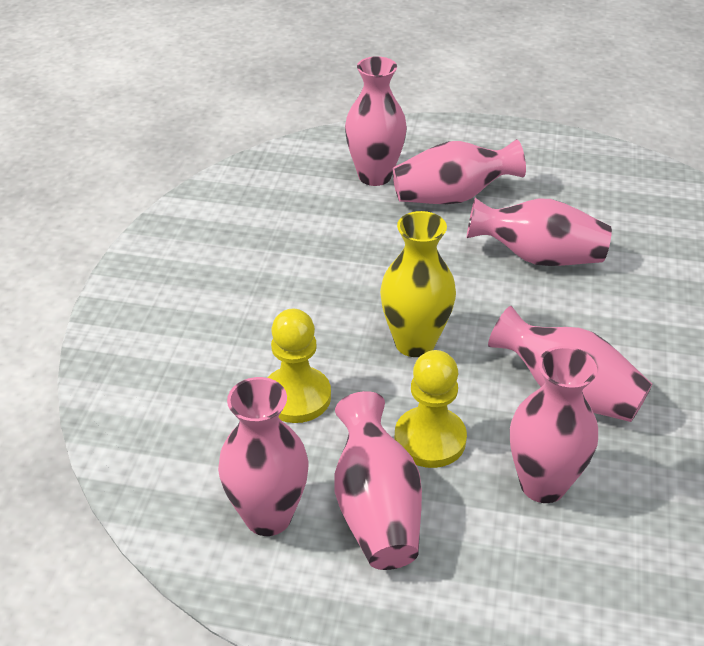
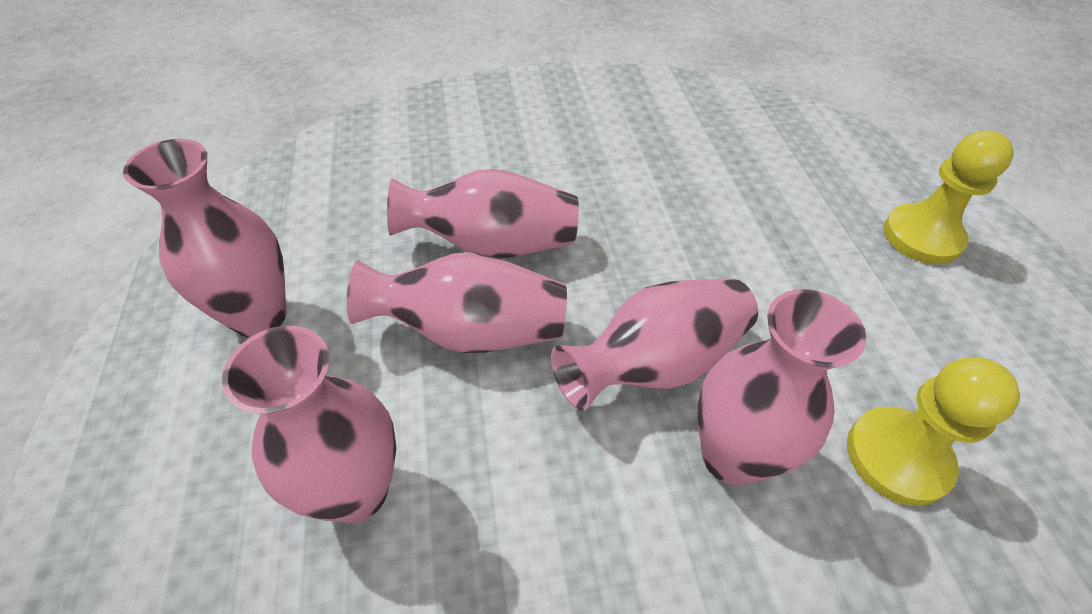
pink vase: 7 -> 6
yellow vase: 1 -> 0

